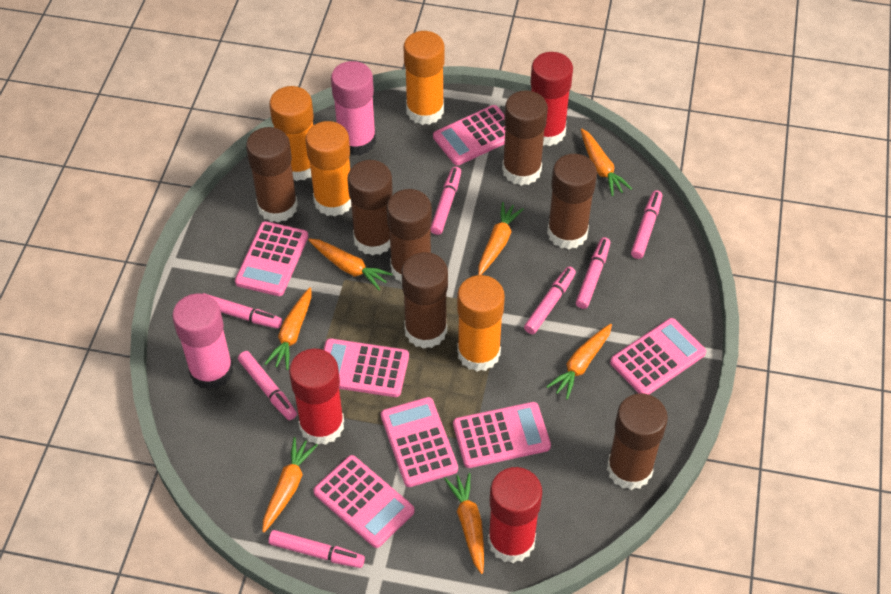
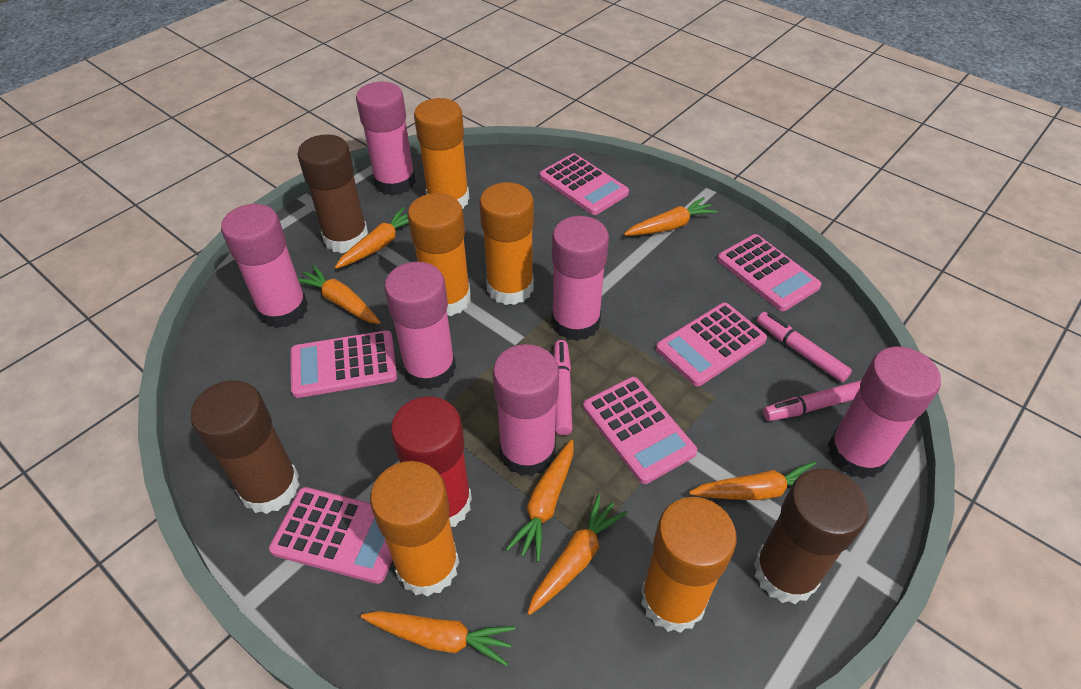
brown glue stick: 7 -> 3
orange glue stick: 4 -> 5
pink calculator: 7 -> 6
pink glue stick: 2 -> 6
pink marker: 7 -> 3
red glue stick: 3 -> 1

